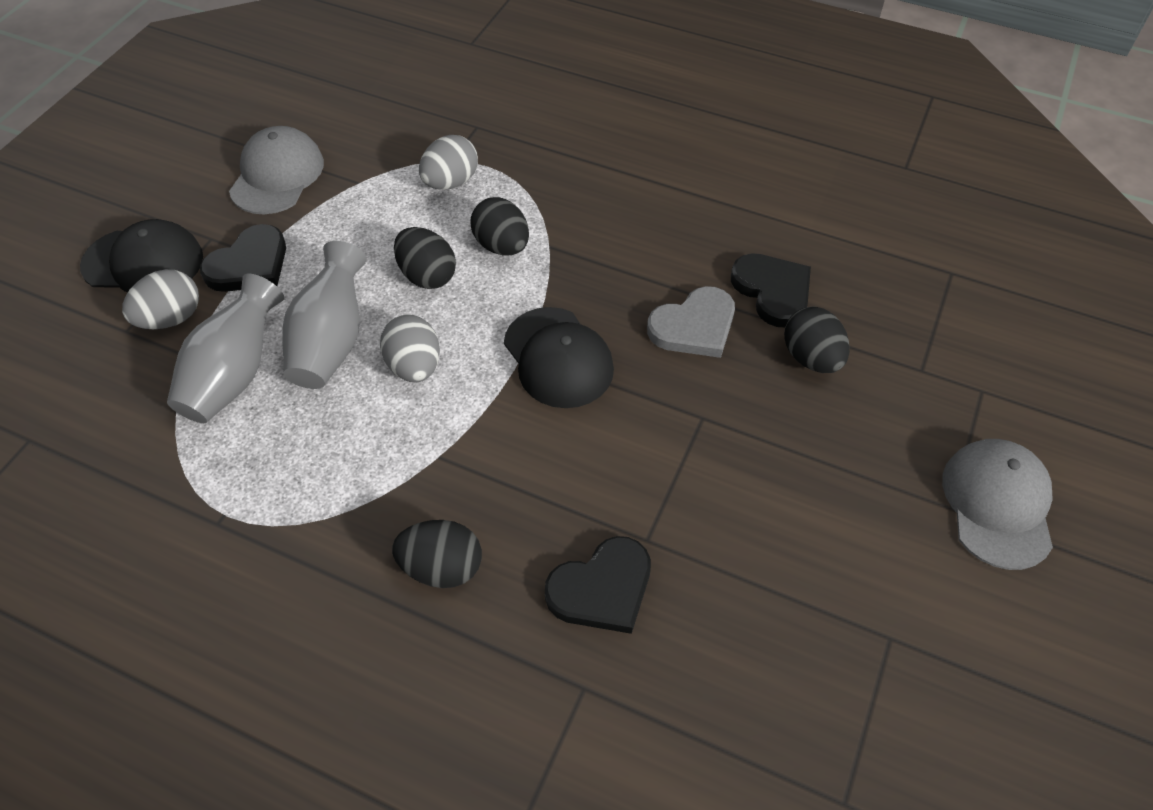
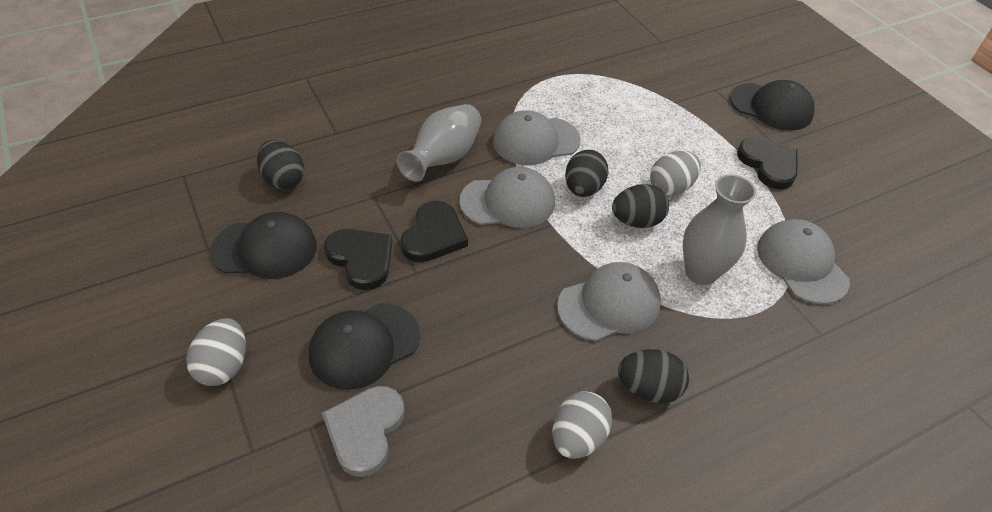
black cap: 2 -> 3
grey cap: 2 -> 4

